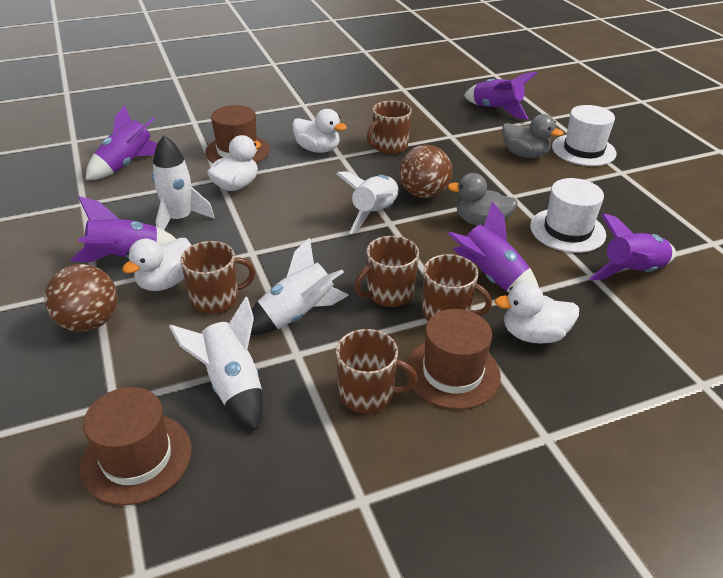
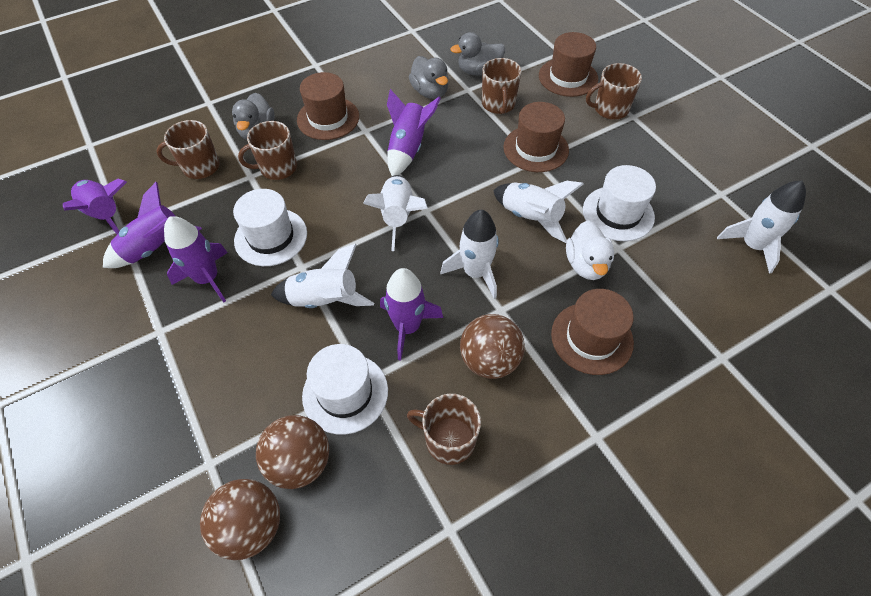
brown ball: 2 -> 3
brown hat: 3 -> 4
grey duck: 2 -> 3
white duck: 4 -> 1
white hat: 2 -> 3
white rocket: 4 -> 5

